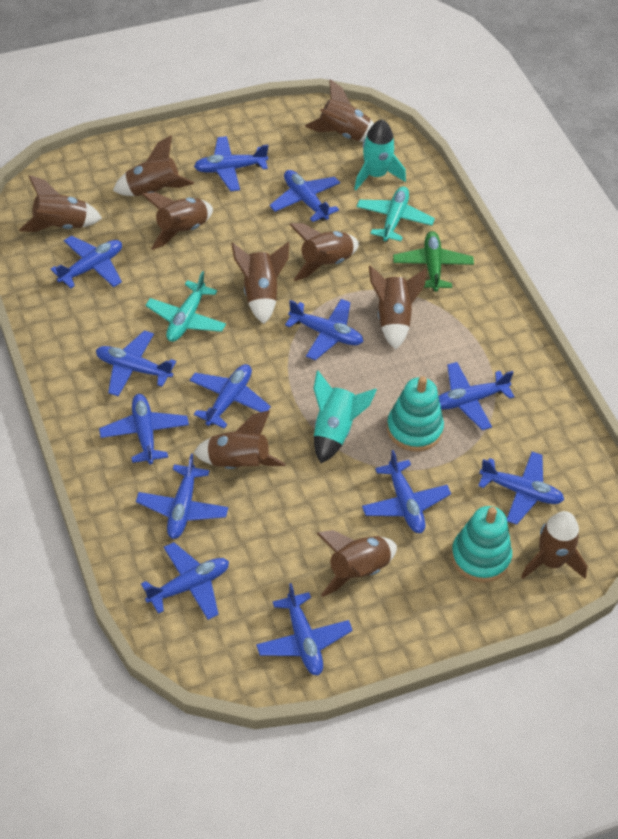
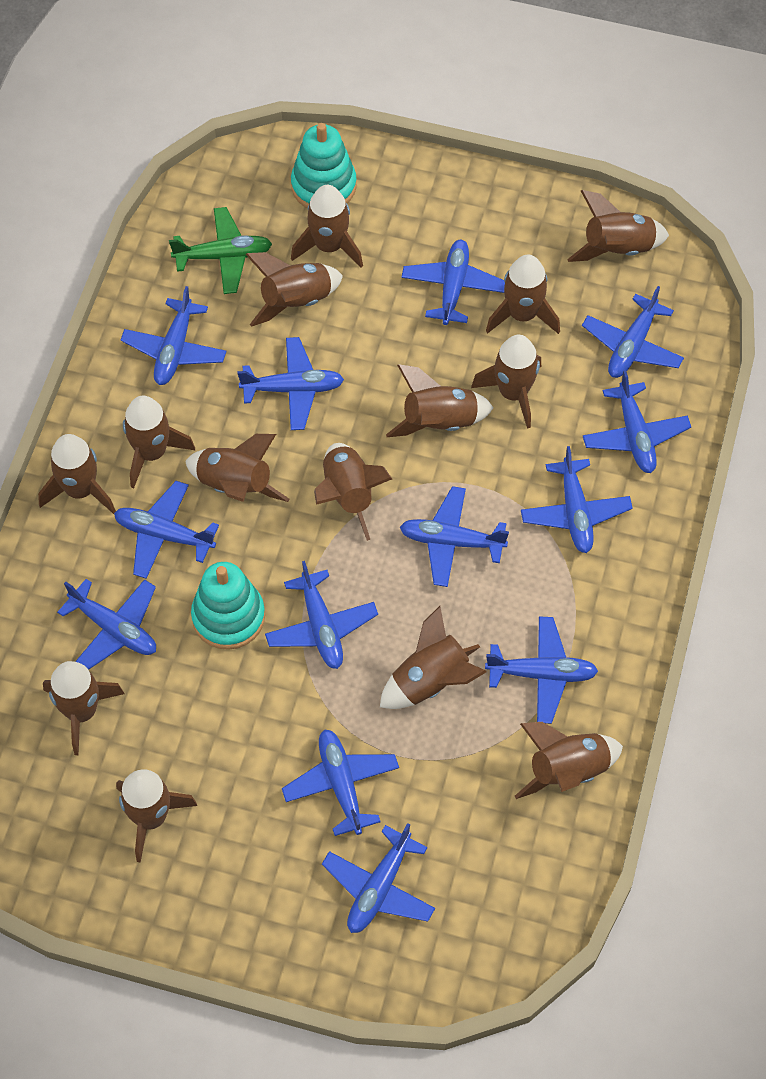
brown rocket: 10 -> 14
turquoise plane: 2 -> 0
turquoise rocket: 2 -> 0

